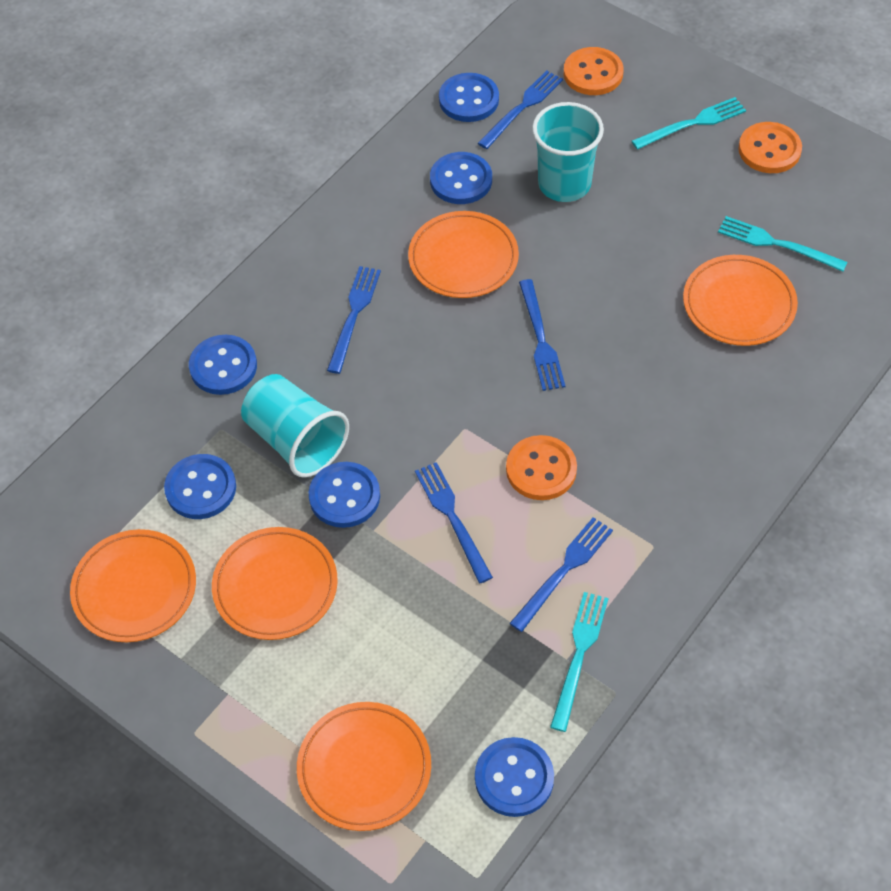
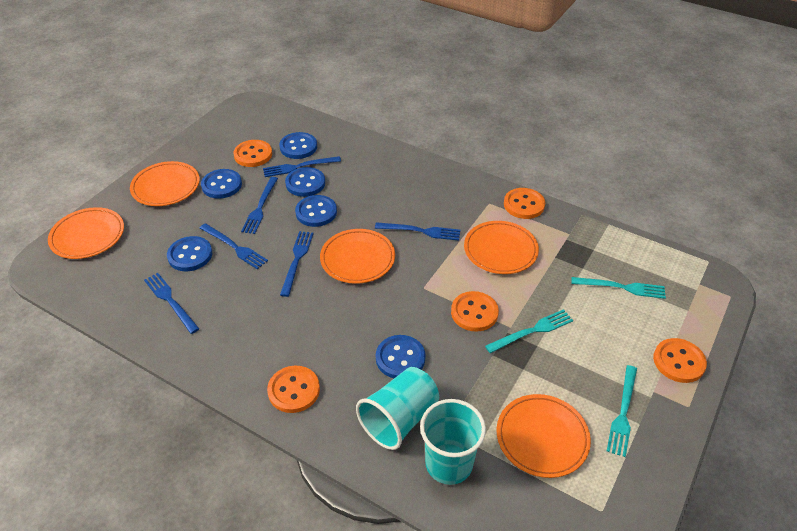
blue fork: 5 -> 6
orange button: 3 -> 5

